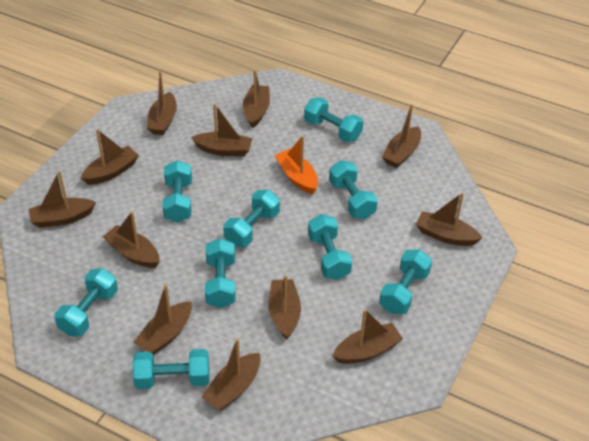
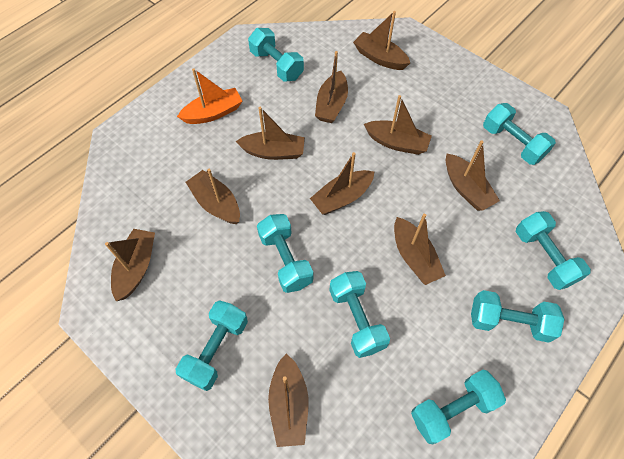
brown boat: 12 -> 10
turquoise dumbbell: 9 -> 8

